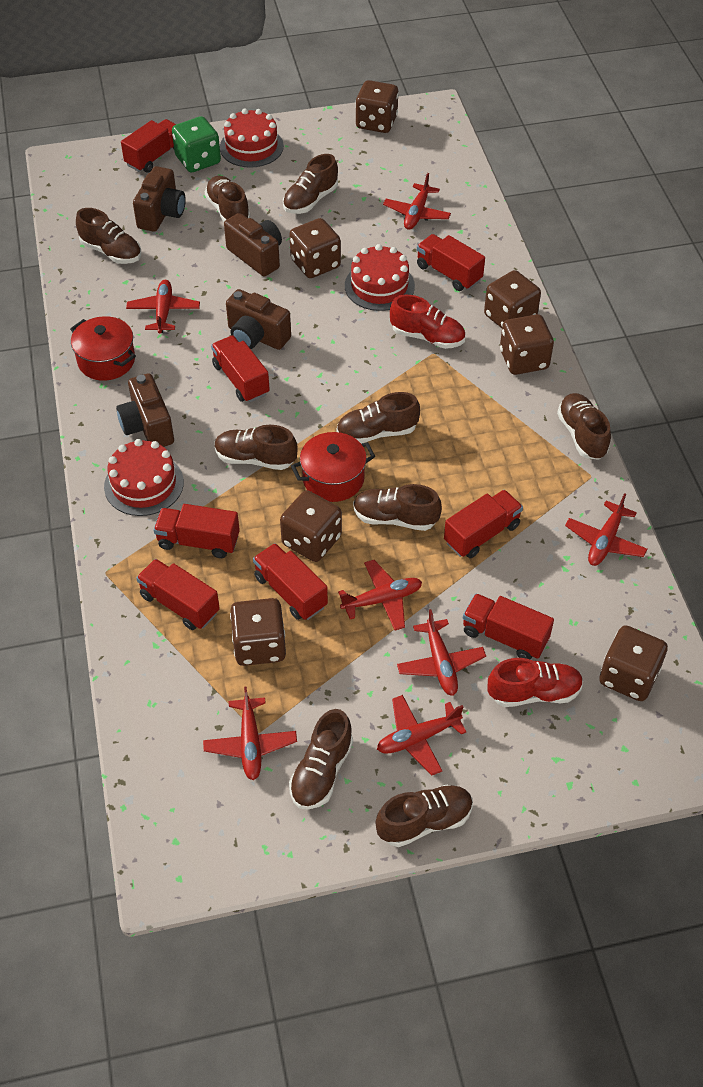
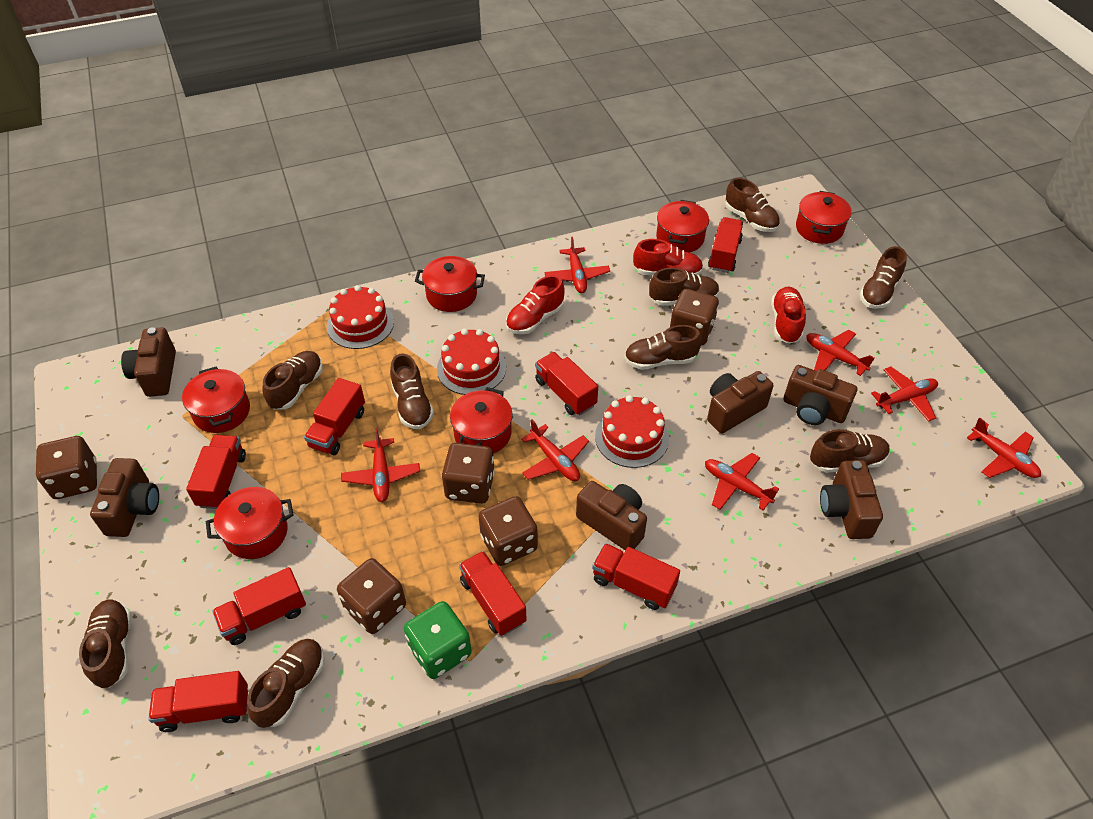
brown camera: 4 -> 6
brown dice: 7 -> 5
red pot: 2 -> 6
red shoe: 2 -> 3

